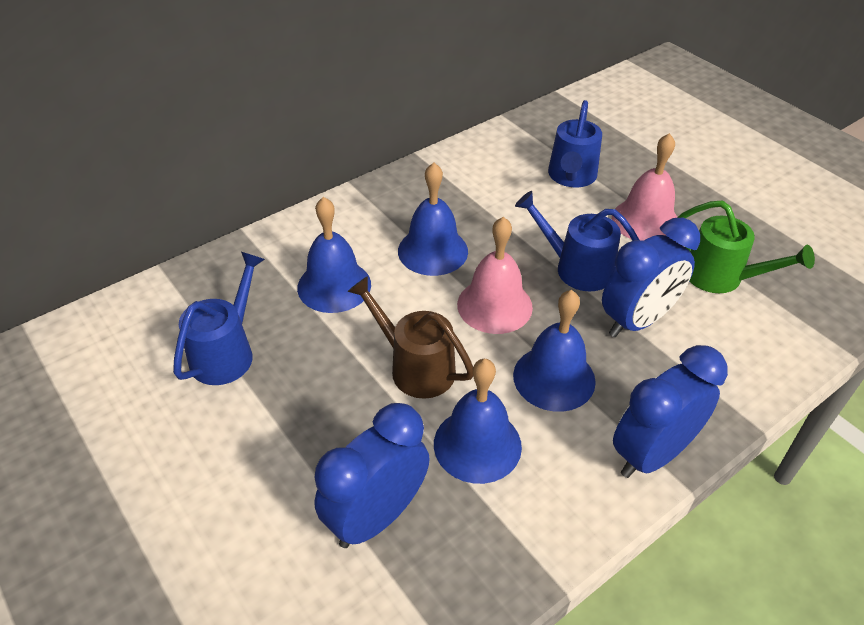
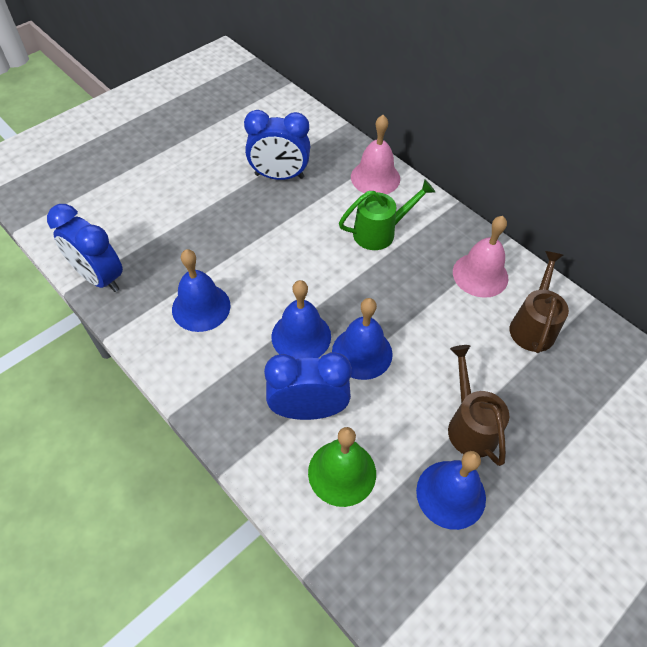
blue watering can: 3 -> 0
brown watering can: 1 -> 2
green bell: 0 -> 1

